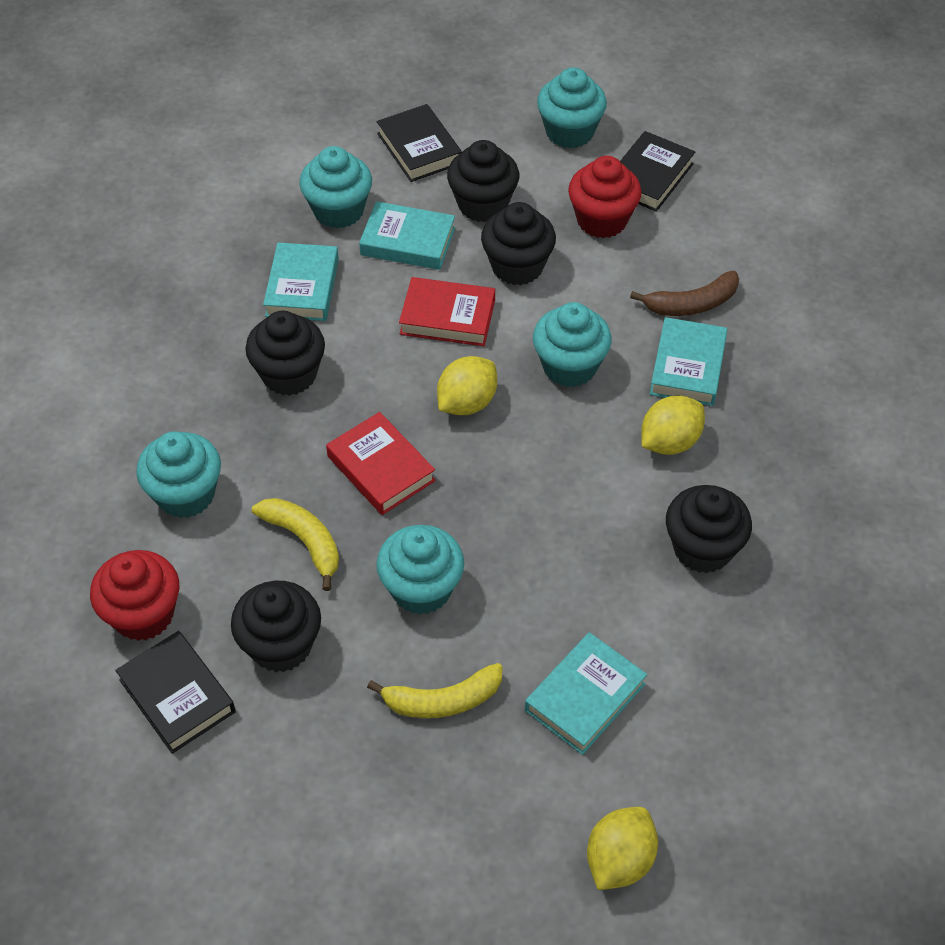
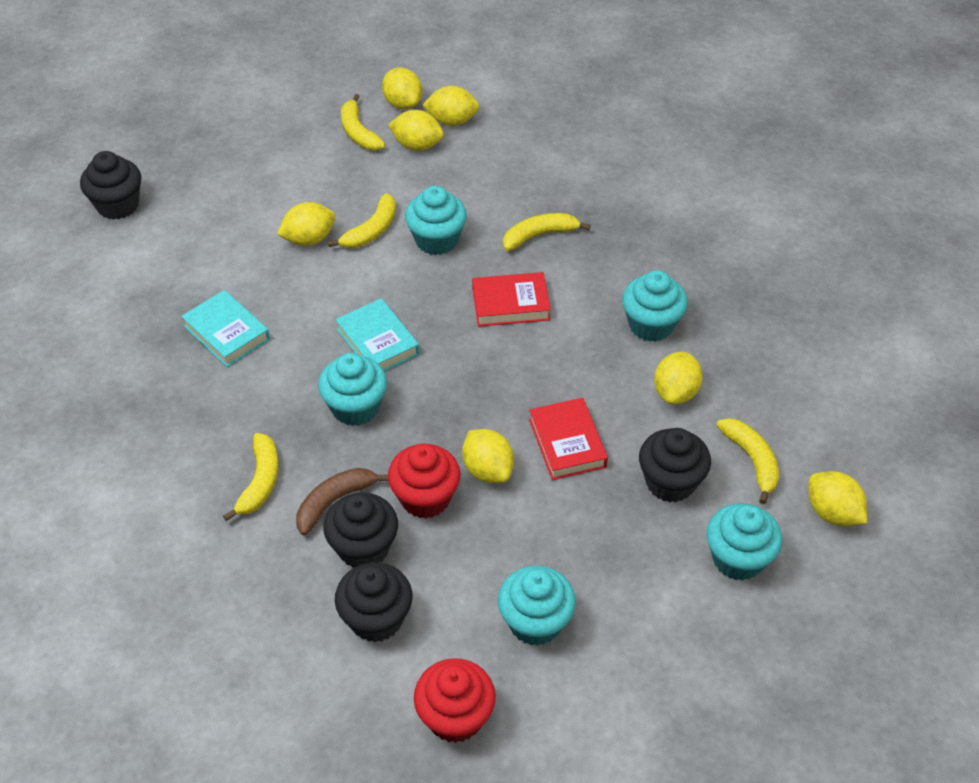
black book: 3 -> 0
black cupcake: 5 -> 4
turquoise book: 4 -> 2
yellow banana: 2 -> 5
yellow lemon: 3 -> 7

